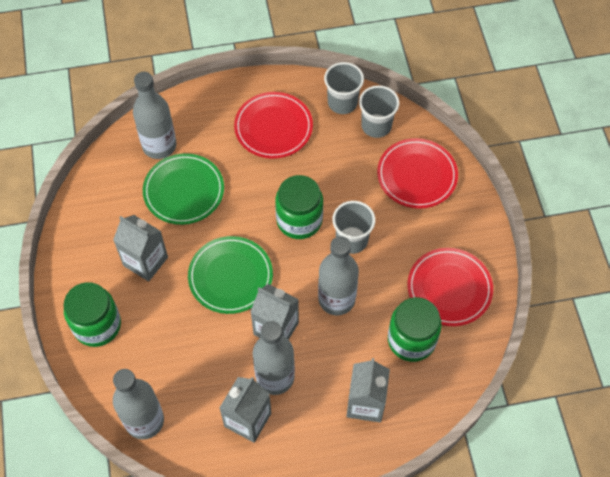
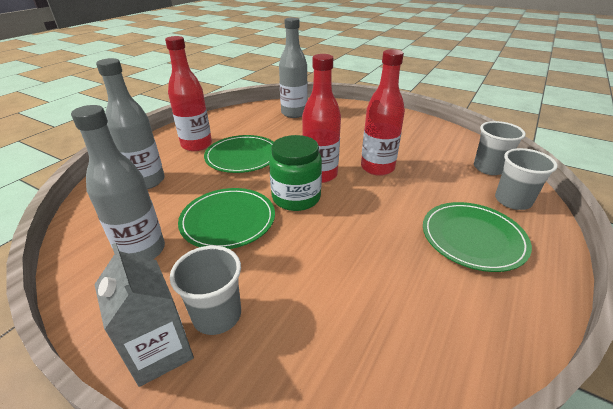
green jar: 3 -> 1
green plate: 2 -> 3
grey bottle: 4 -> 3
grey carton: 4 -> 1
red bottle: 0 -> 3
red plate: 3 -> 0

